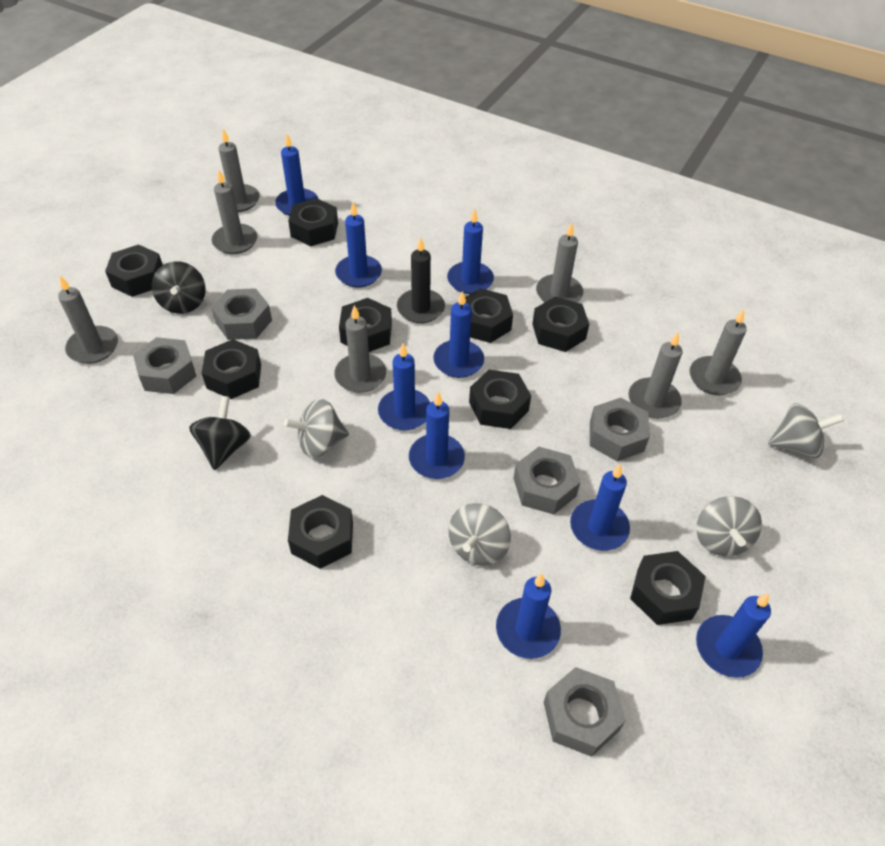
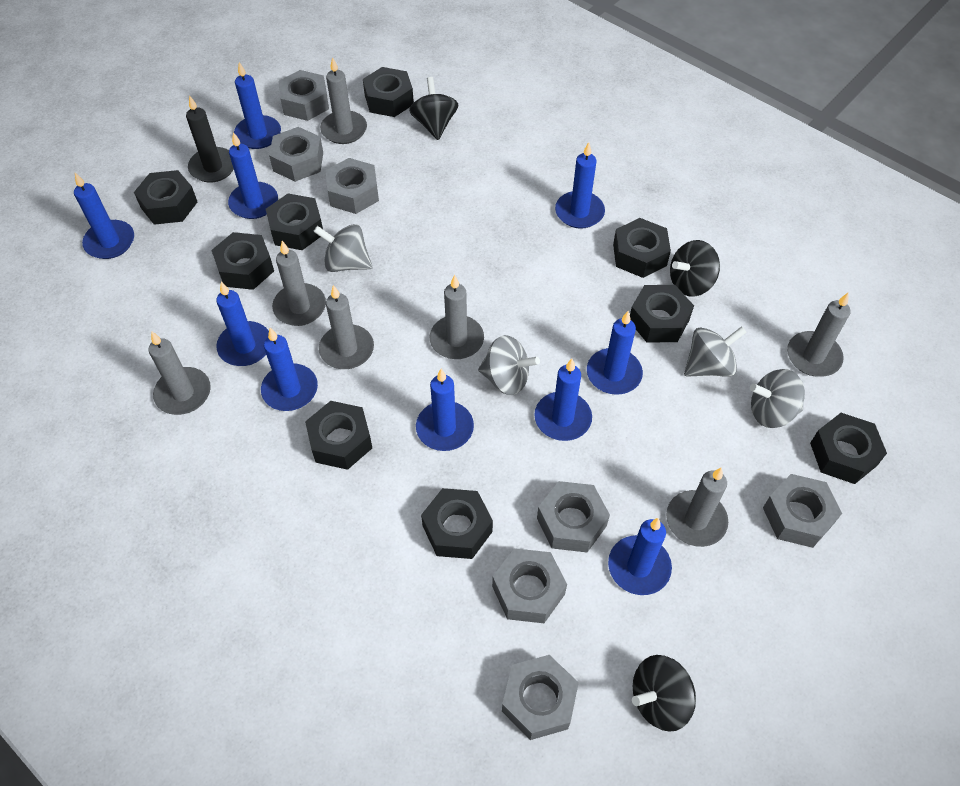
black spinning top: 2 -> 3
blue candle: 9 -> 10
grey nut: 5 -> 7

